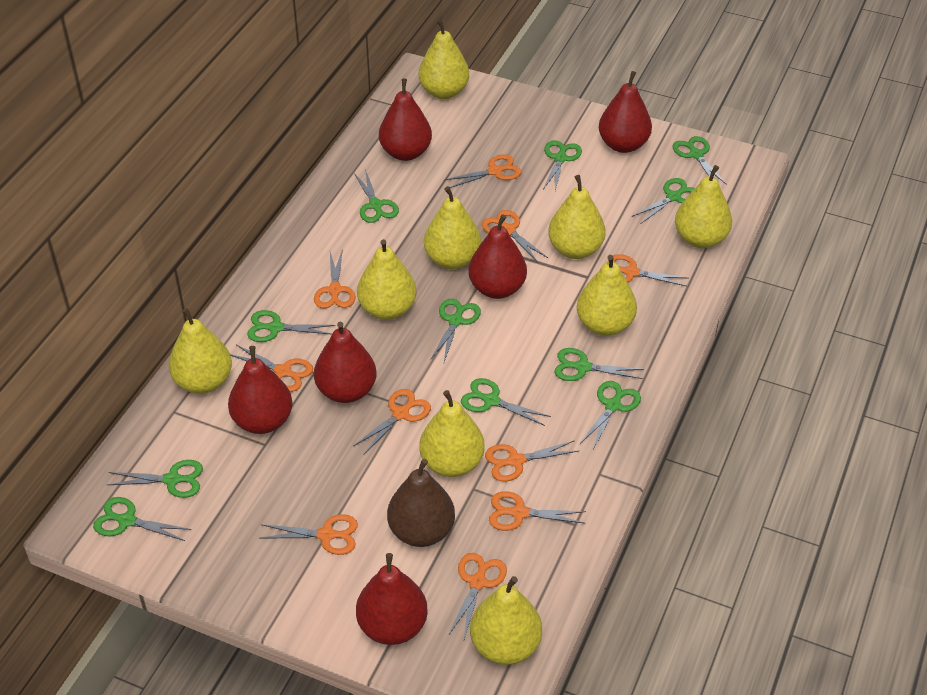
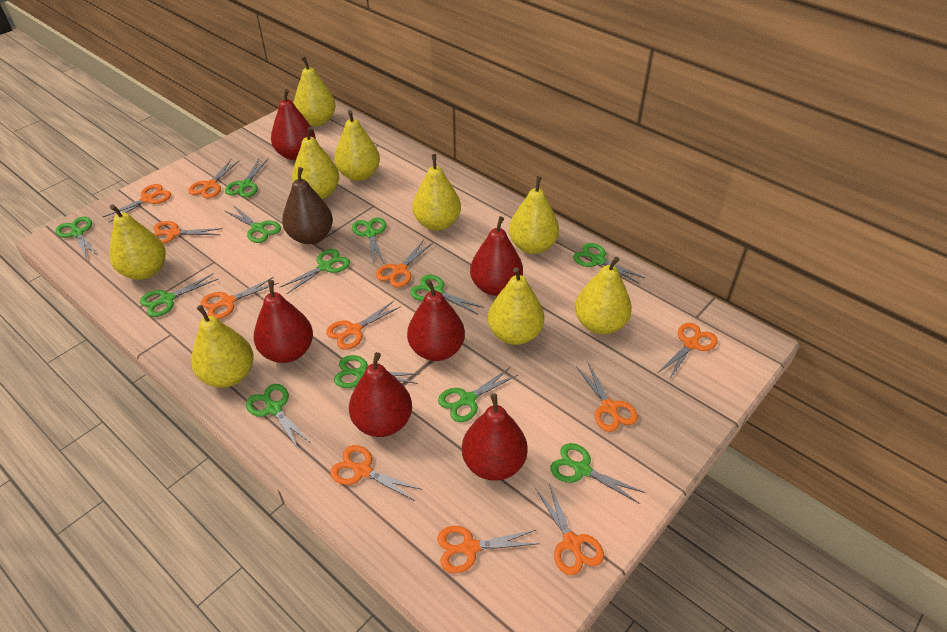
green scissors: 11 -> 12
orange scissors: 10 -> 11

